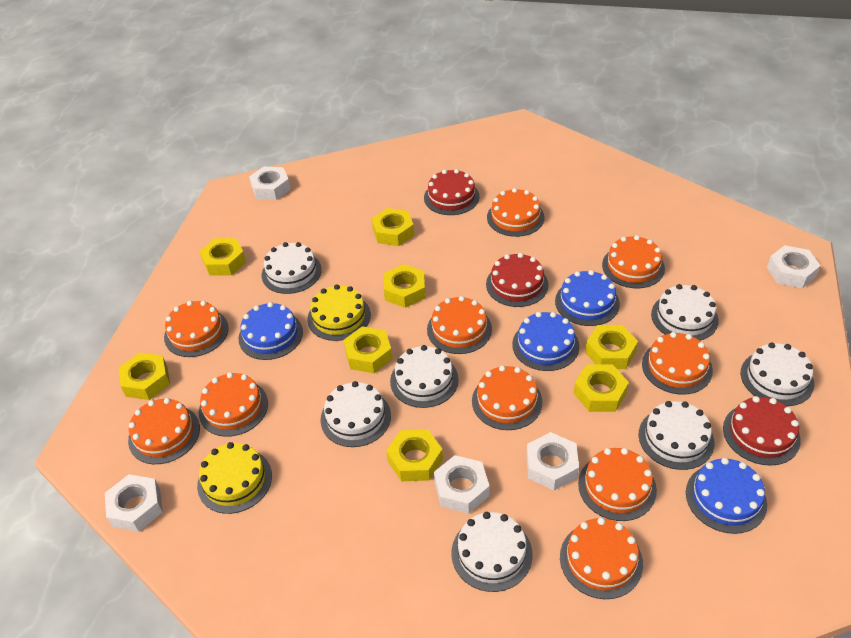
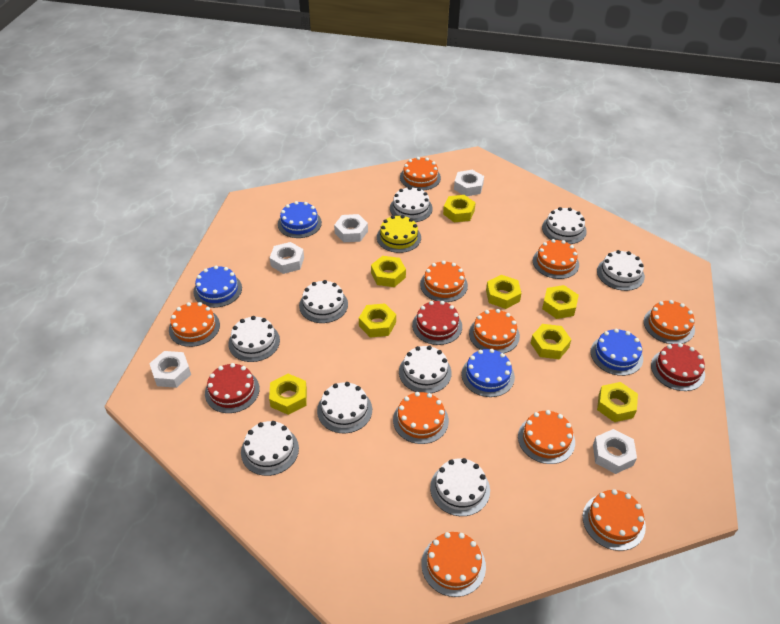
white cake: 7 -> 9
yellow cake: 2 -> 1

